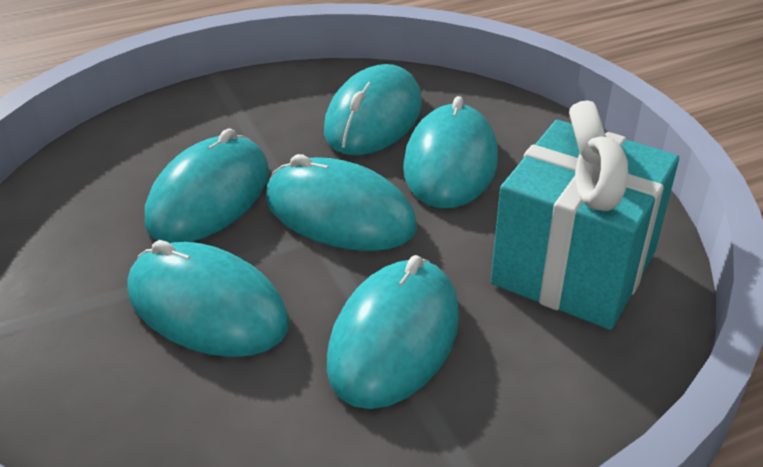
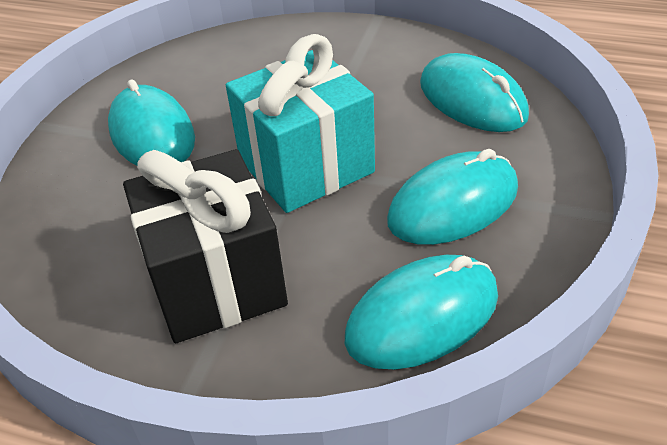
black gift: 0 -> 1
turquoise mouse: 6 -> 4

